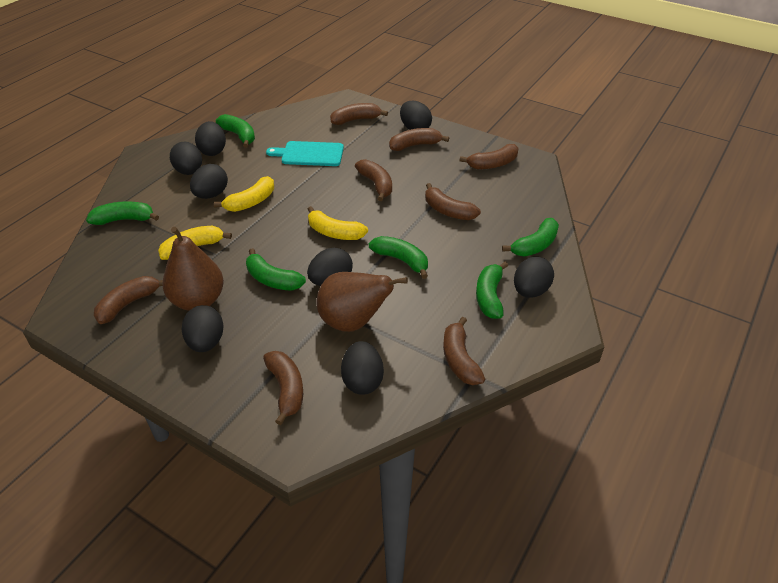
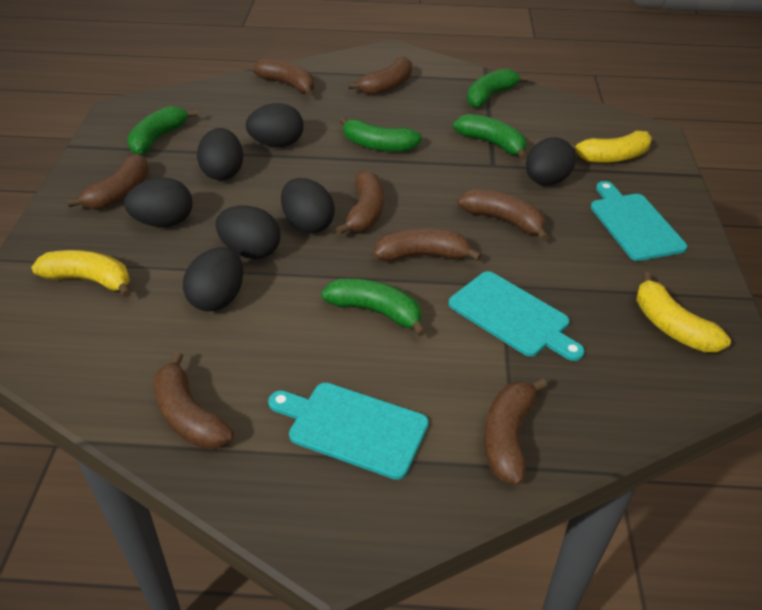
black egg: 8 -> 7
brown pear: 2 -> 0
green banana: 6 -> 5
turquoise cutting board: 1 -> 3

